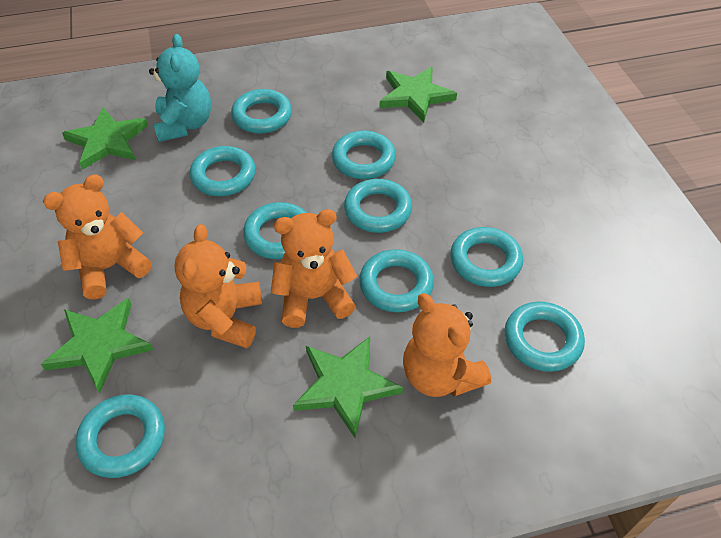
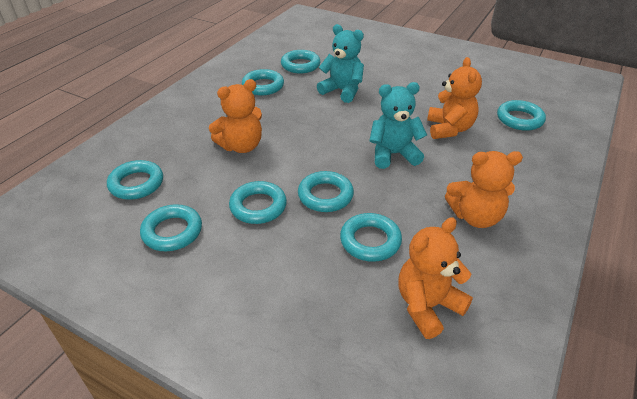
green star: 4 -> 0
turquoise ring: 9 -> 8
turquoise teddy bear: 1 -> 2

